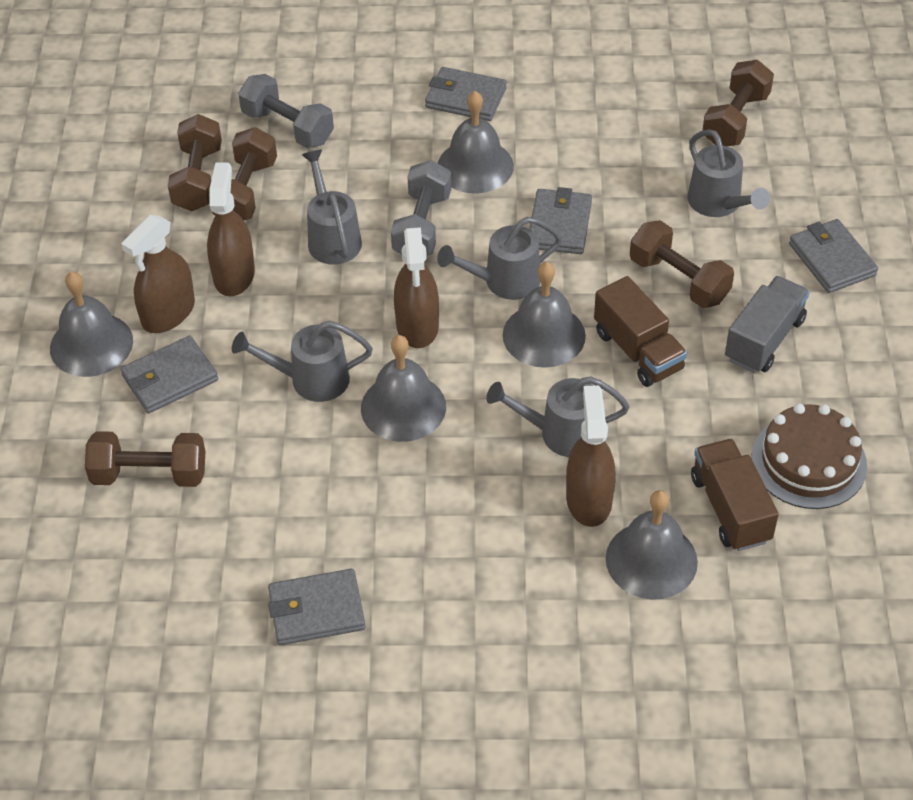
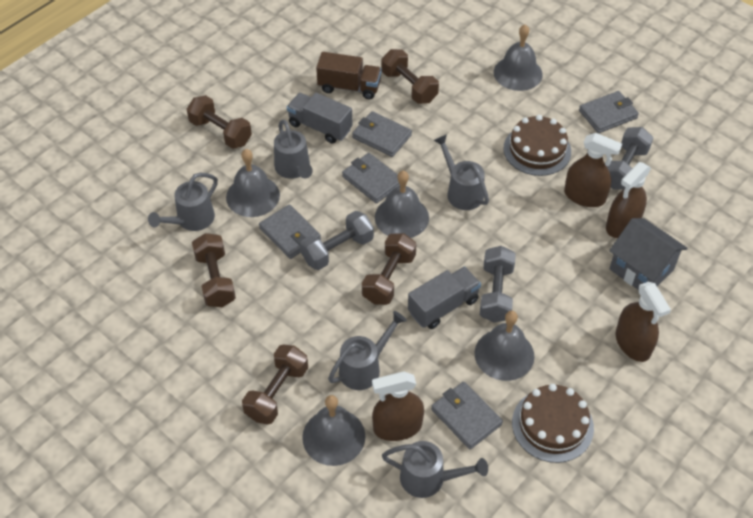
brown cake: 1 -> 2
brown truck: 2 -> 1
grey dumbbell: 2 -> 3
grey house: 0 -> 1
grey truck: 1 -> 2

